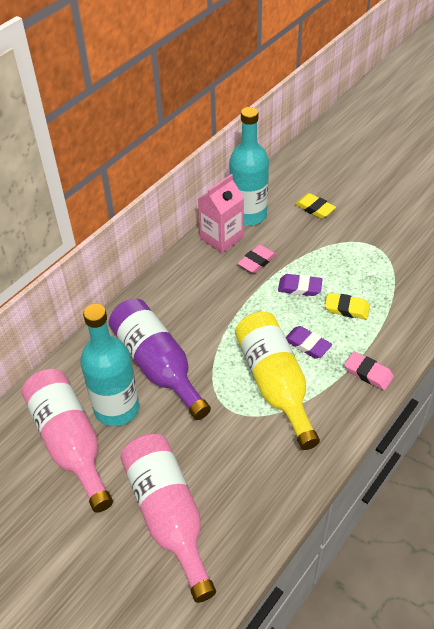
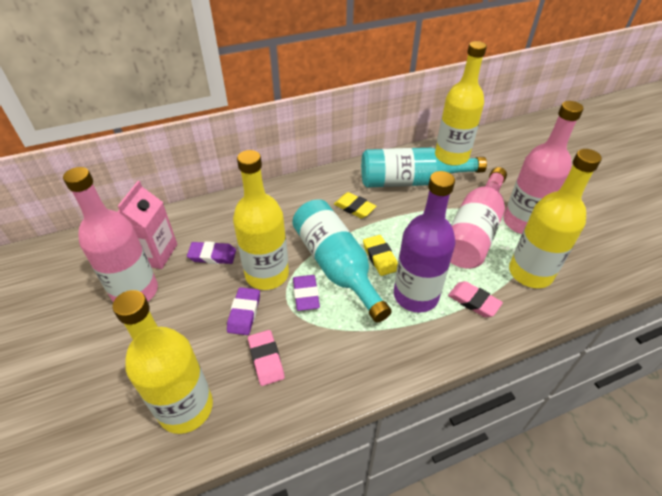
pink bottle: 2 -> 3
purple eraser: 2 -> 3
yellow bottle: 1 -> 4

